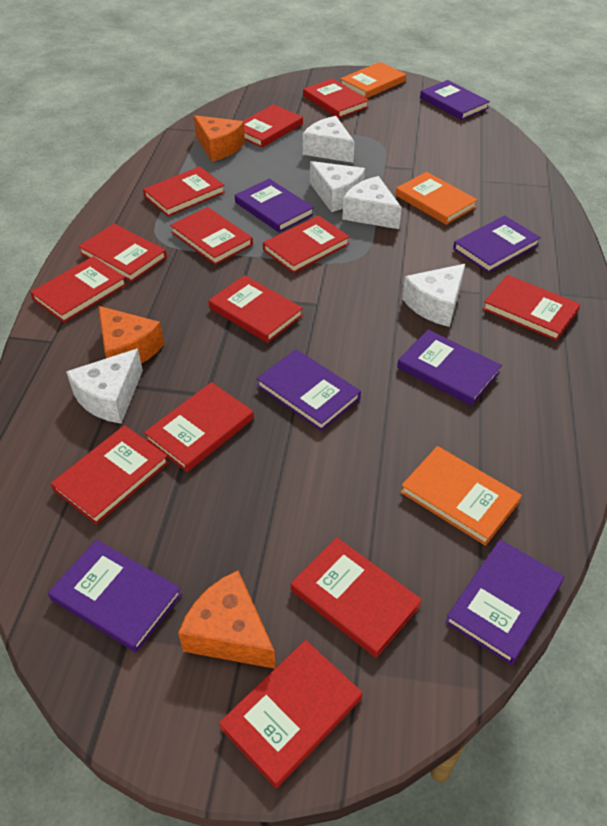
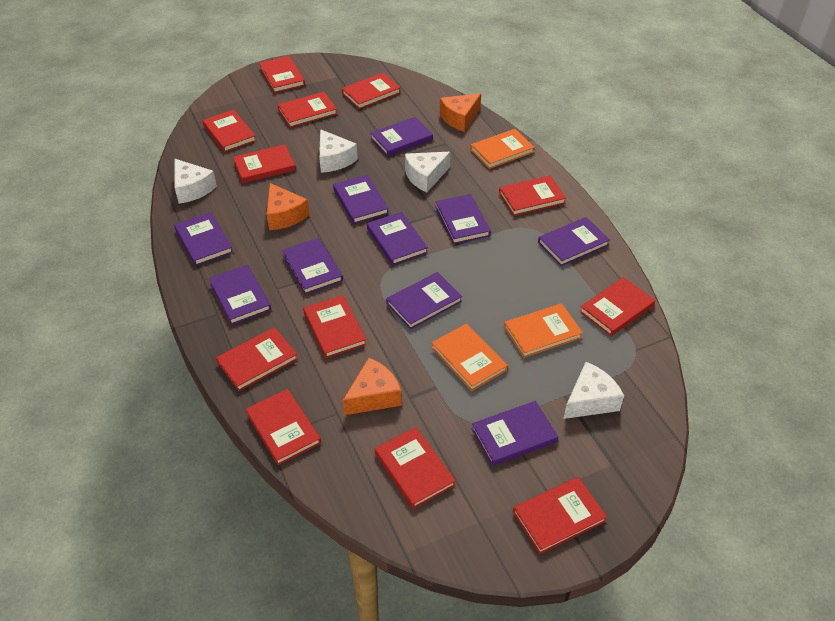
purple book: 7 -> 10
red book: 13 -> 12
white cheese: 5 -> 4

